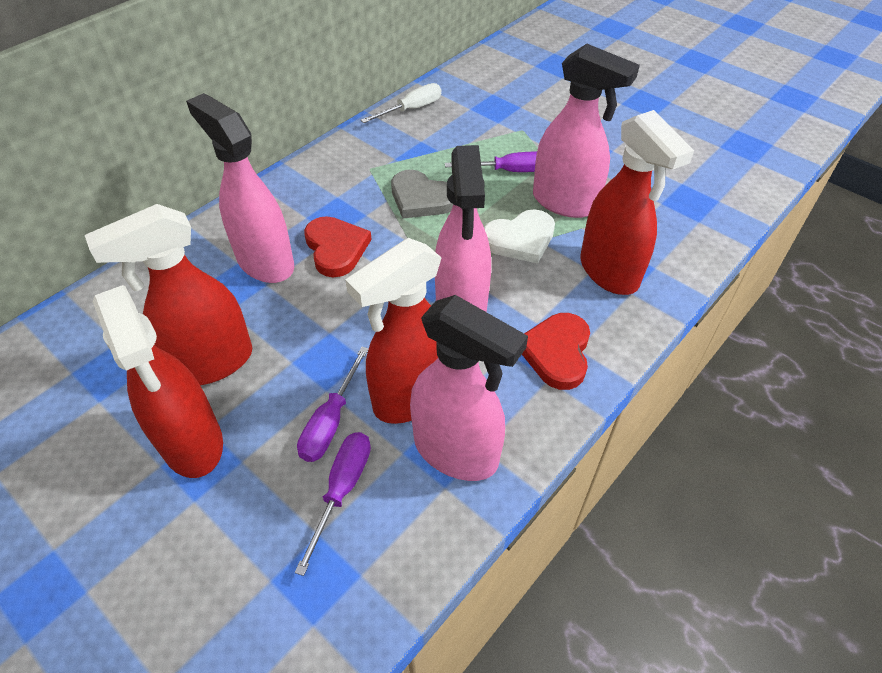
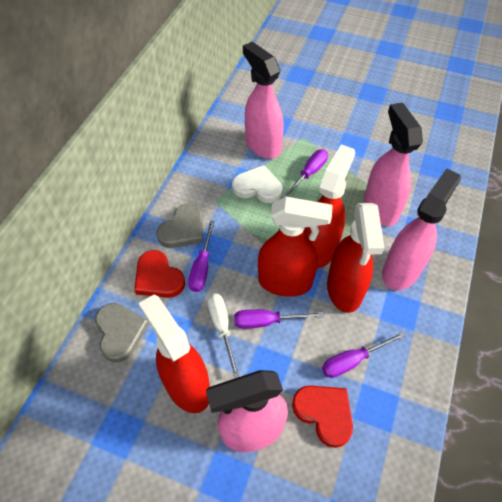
grey heart: 1 -> 2
purple screwdriver: 3 -> 4

